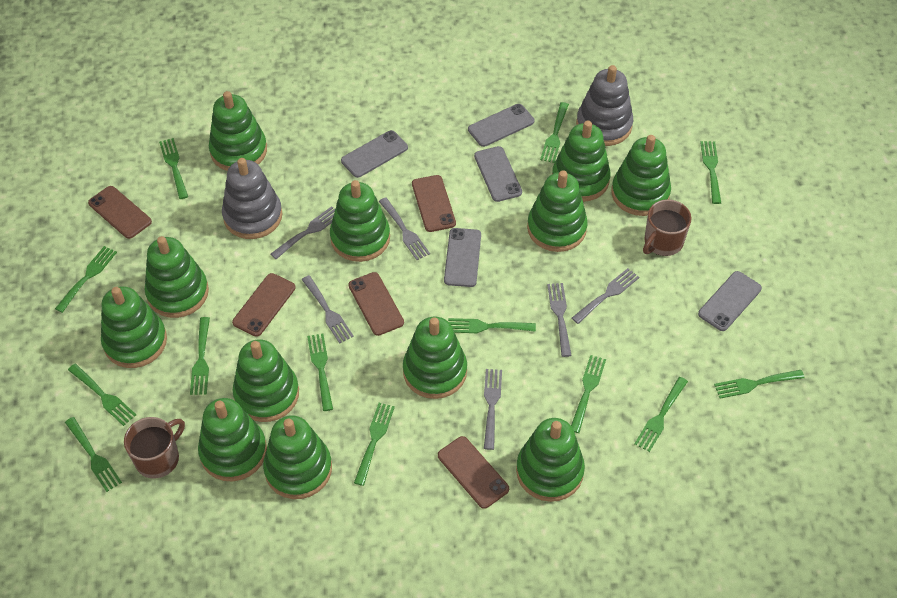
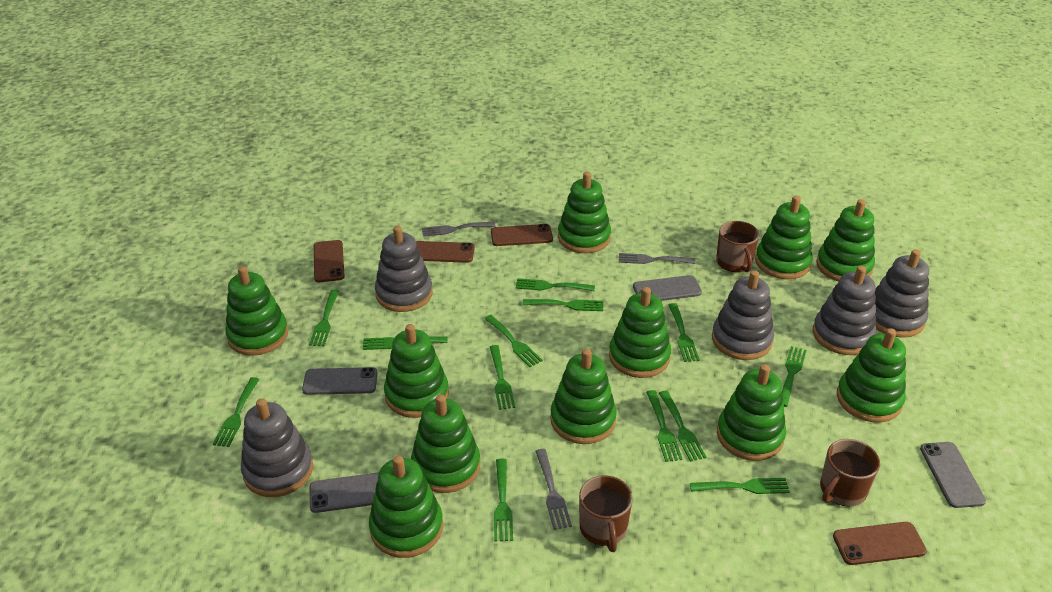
brown mug: 2 -> 3
brown phone: 5 -> 4
green stacking toy: 12 -> 11
grey fork: 6 -> 3
grey phone: 5 -> 4
grey stacking toy: 2 -> 5

